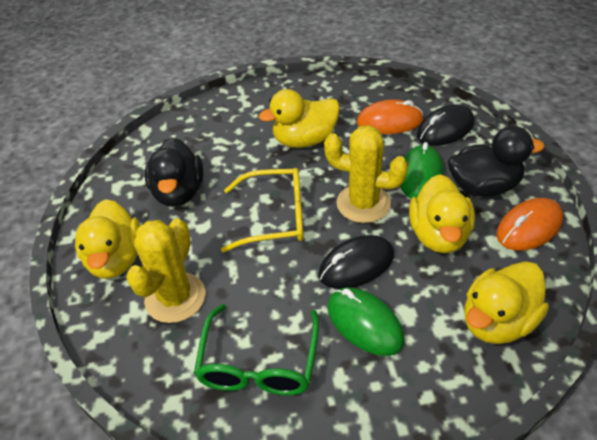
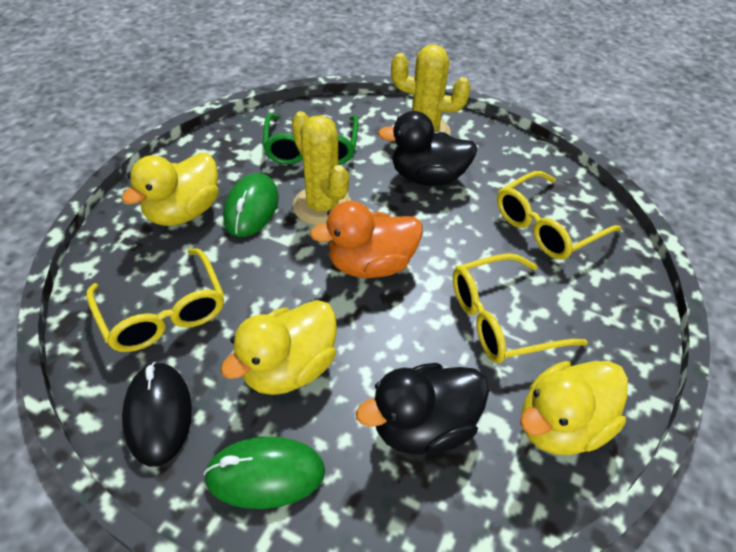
black mouse: 2 -> 1
orange duck: 0 -> 1
orange mouse: 2 -> 0
yellow duck: 4 -> 3
yellow glasses: 1 -> 3

